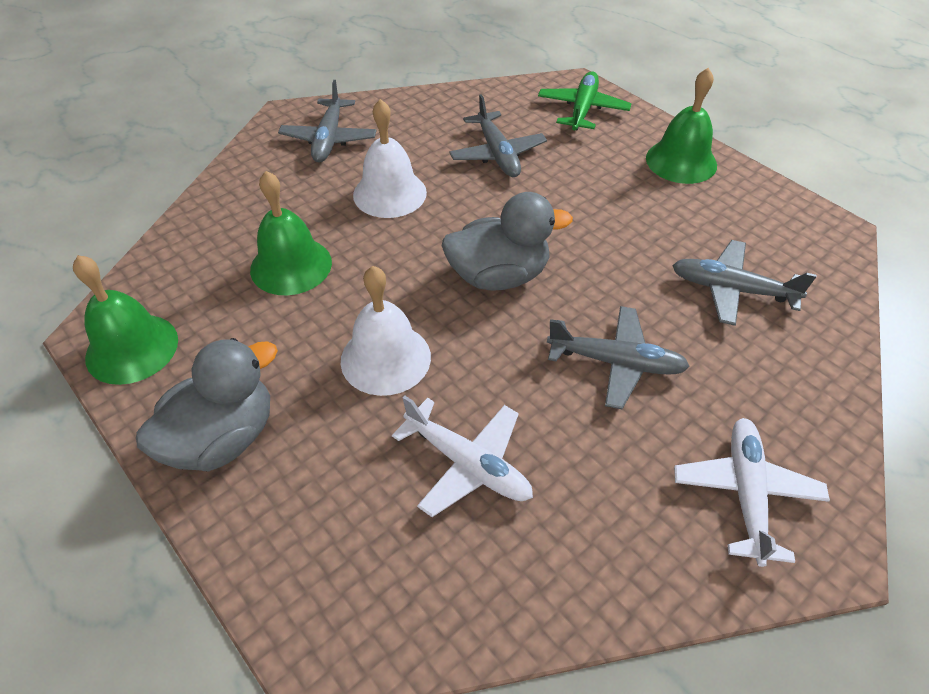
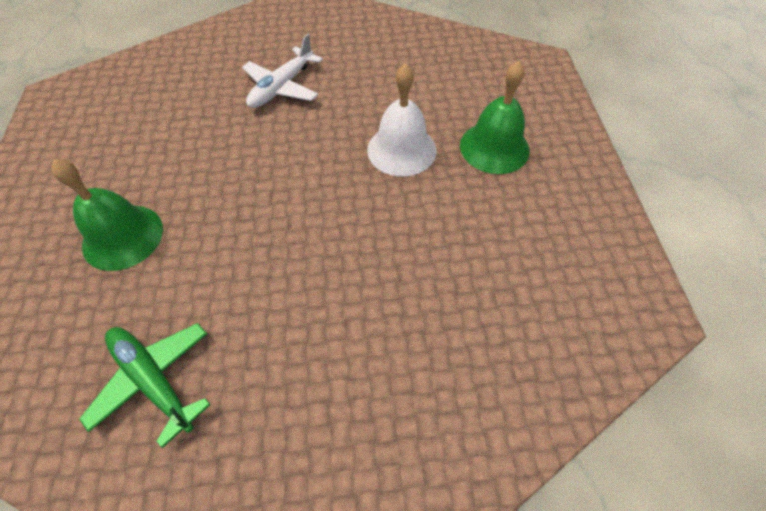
green bell: 3 -> 2
grey duck: 2 -> 0
grey plane: 4 -> 0
white bell: 2 -> 1
white plane: 2 -> 1

